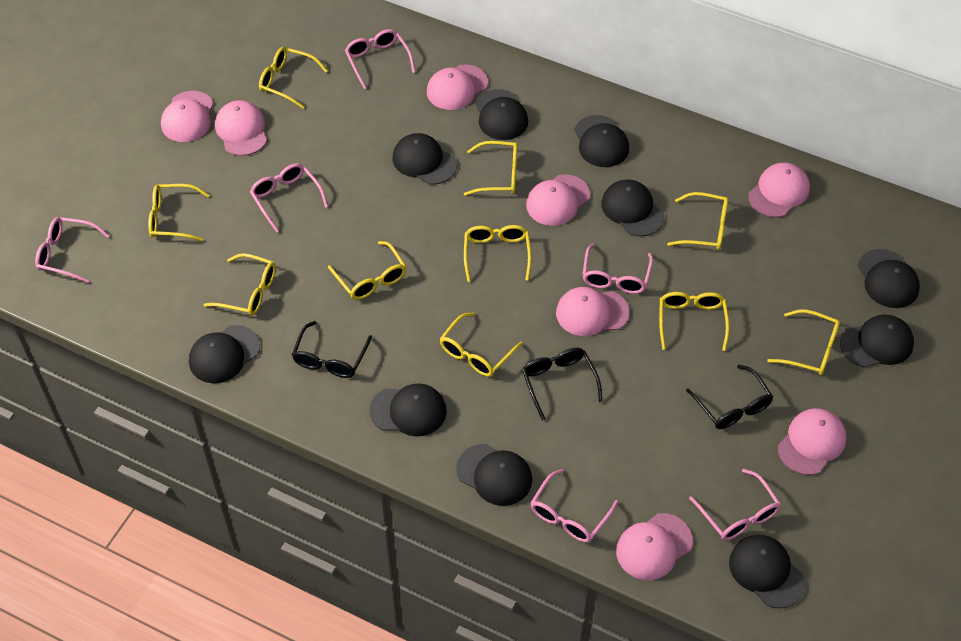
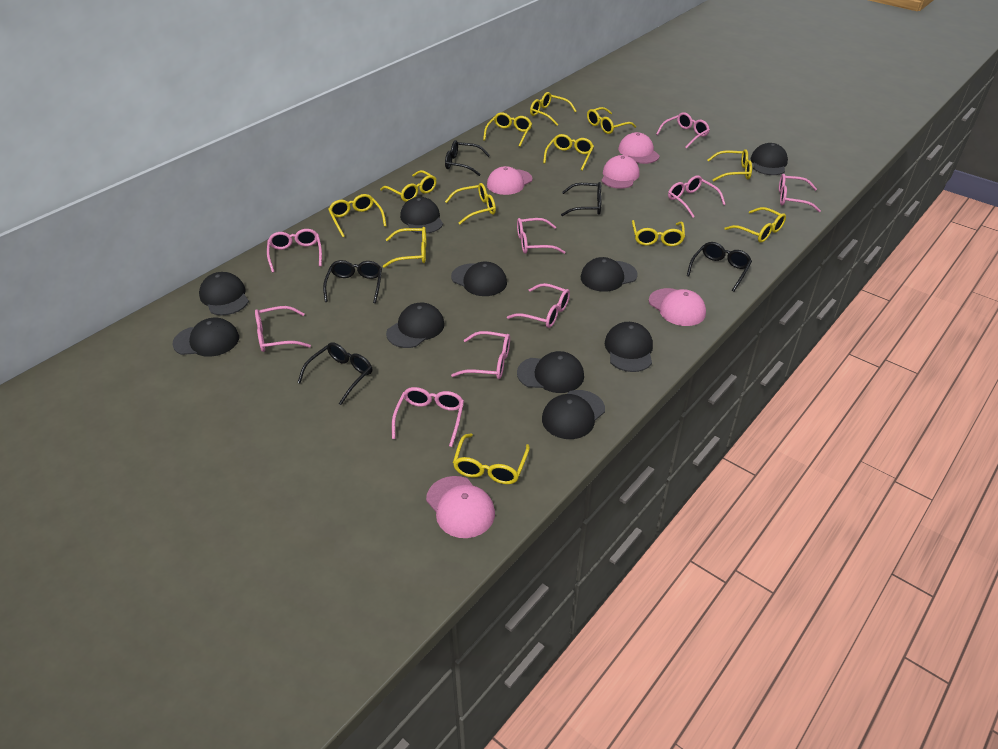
black glasses: 3 -> 5
pink cap: 8 -> 5
pink glasses: 6 -> 9
yellow glasses: 10 -> 12

